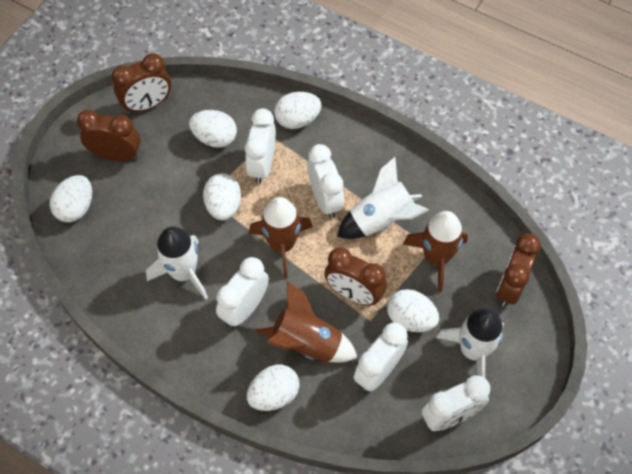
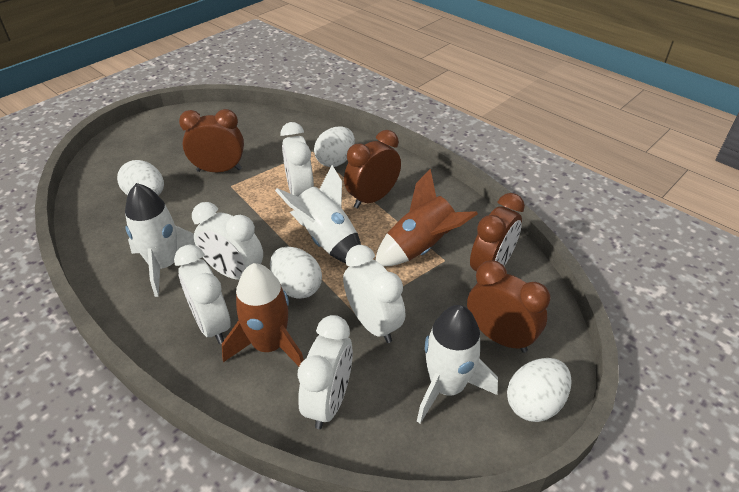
brown rocket: 3 -> 2
white egg: 6 -> 4

